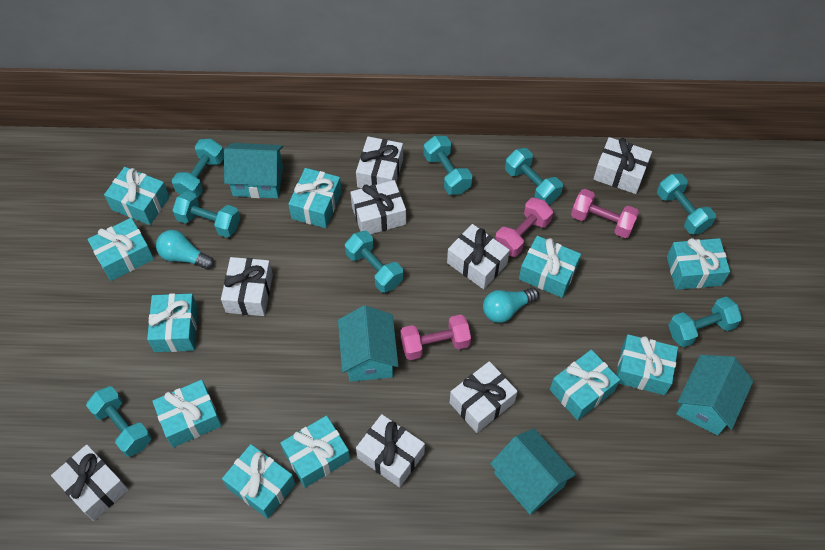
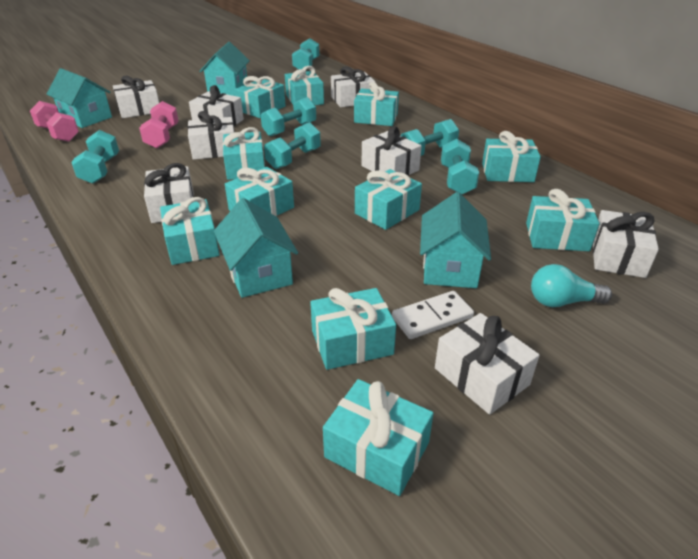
pink dumbbell: 3 -> 2
turquoise dumbbell: 8 -> 6
turquoise light bulb: 2 -> 1
white domino: 0 -> 1

